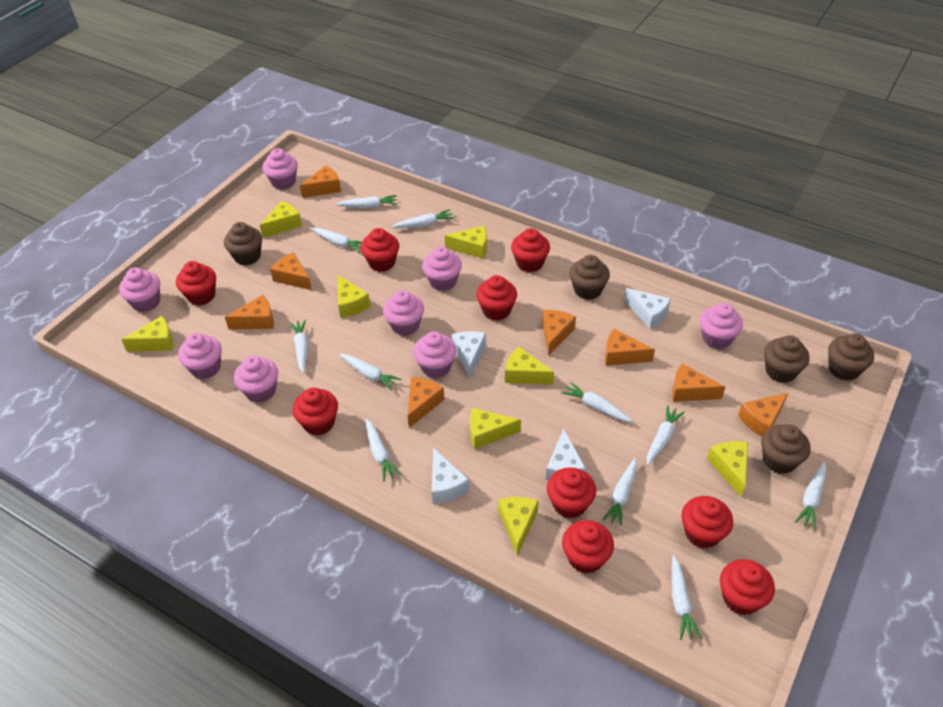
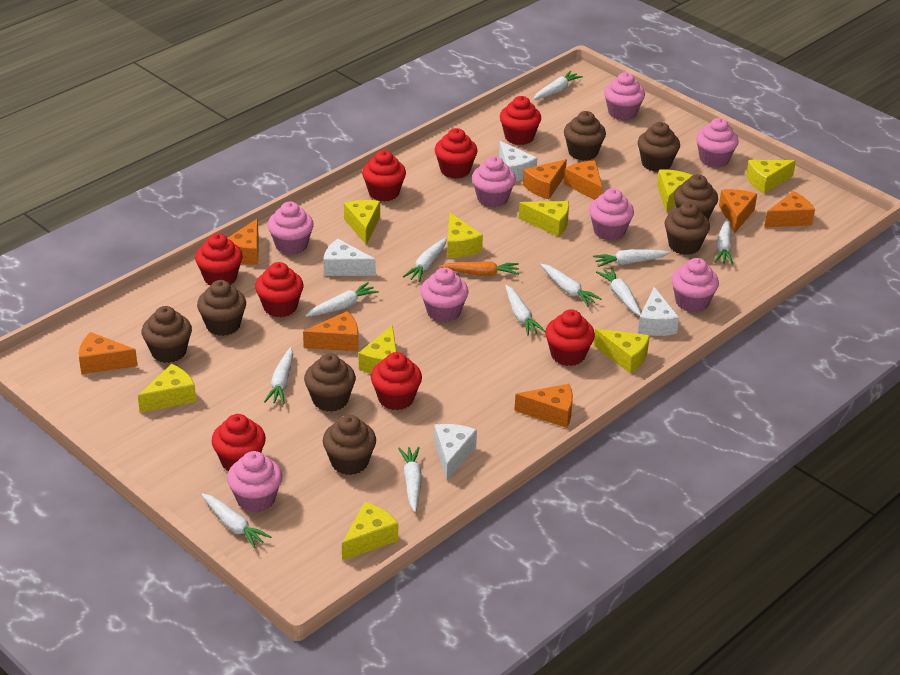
brown cupcake: 5 -> 8
orange carrot: 0 -> 1
red cupcake: 9 -> 8
yellow cheese: 8 -> 9

